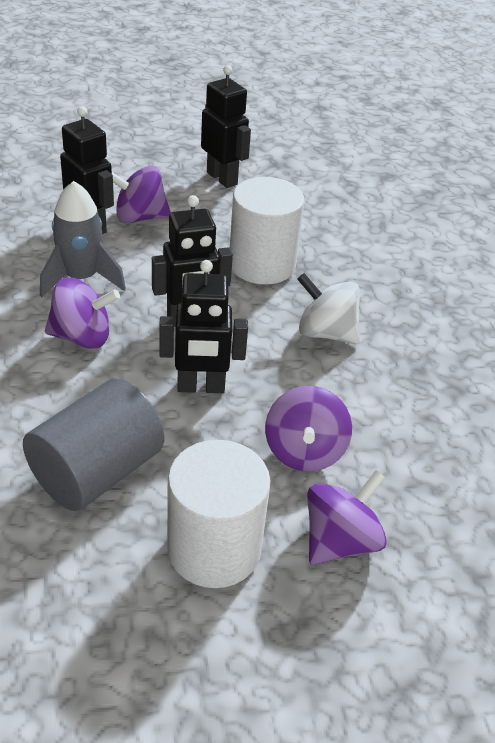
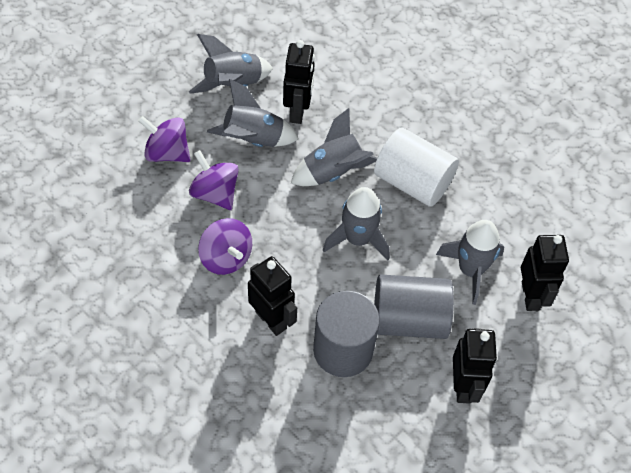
grey cylinder: 1 -> 2
grey rocket: 1 -> 5
purple spinning top: 4 -> 3
white cylinder: 2 -> 1
white spinning top: 1 -> 0

